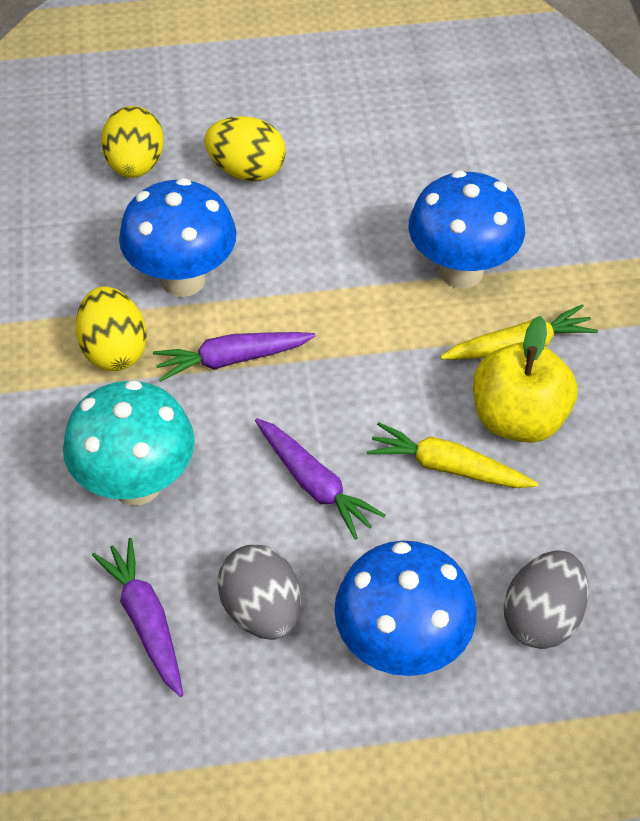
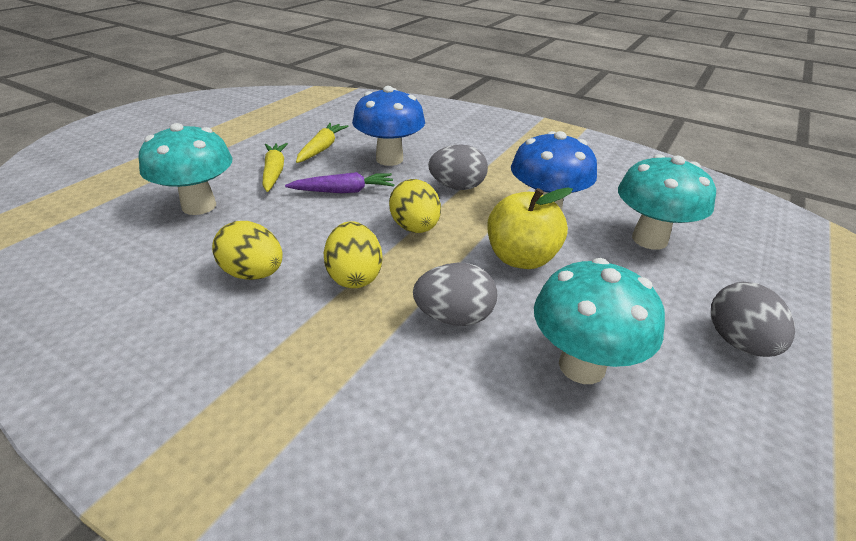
blue mushroom: 3 -> 2
grey egg: 2 -> 3
purple carrot: 3 -> 1
turquoise mushroom: 1 -> 3

